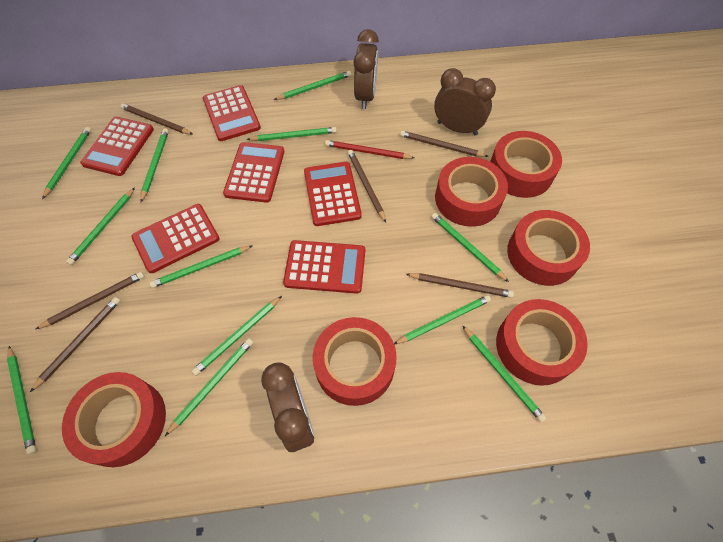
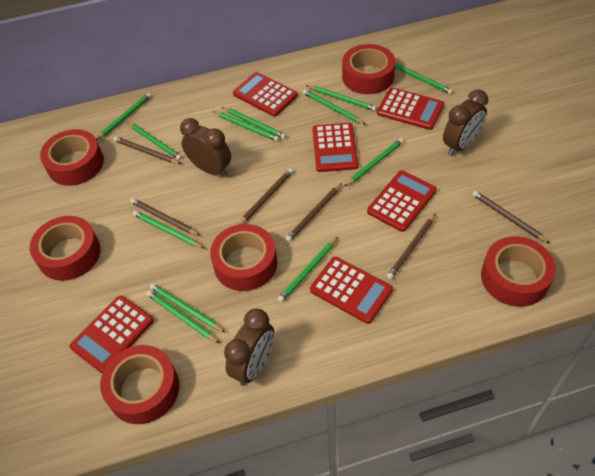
red pencil: 1 -> 0

